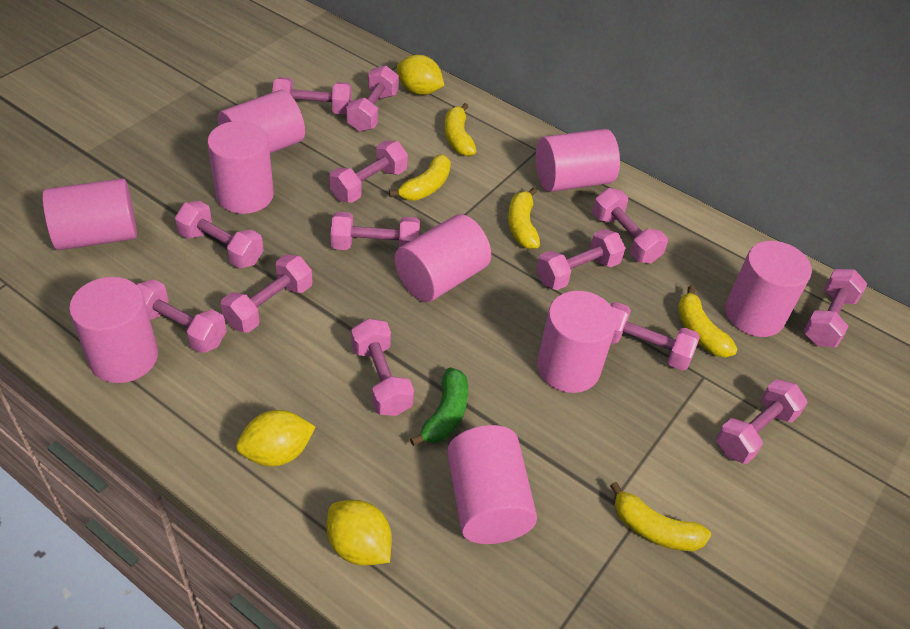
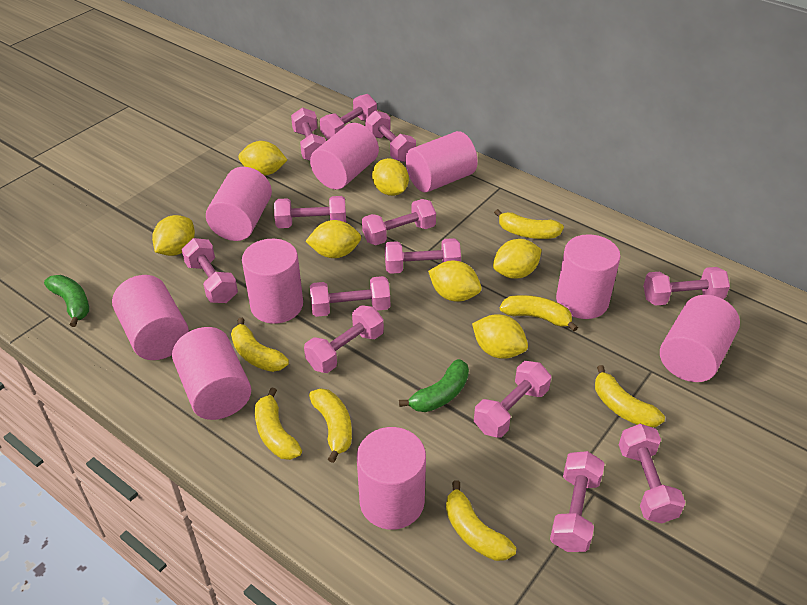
green banana: 1 -> 2
yellow banana: 5 -> 7
yellow lemon: 3 -> 7

